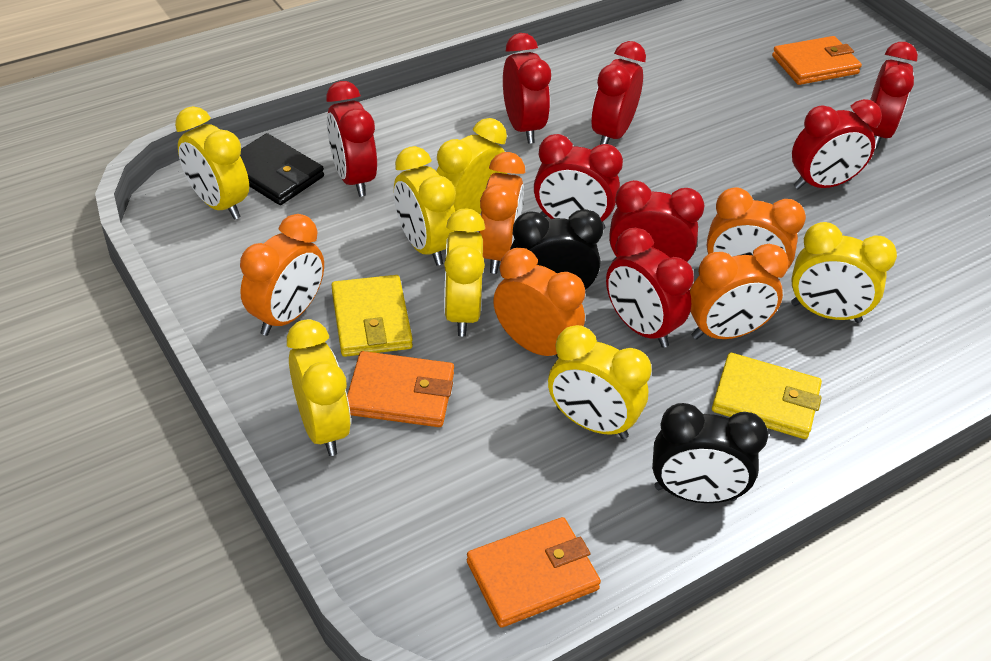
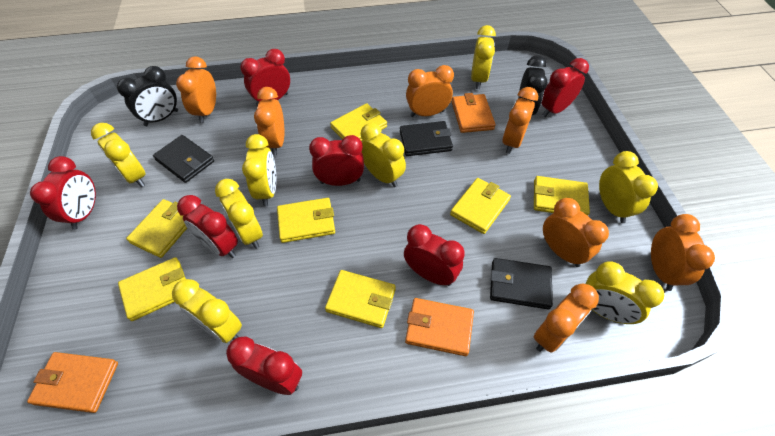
black wallet: 1 -> 3
orange clock: 5 -> 7
red clock: 8 -> 7
yellow clock: 7 -> 8
yellow wallet: 2 -> 7

